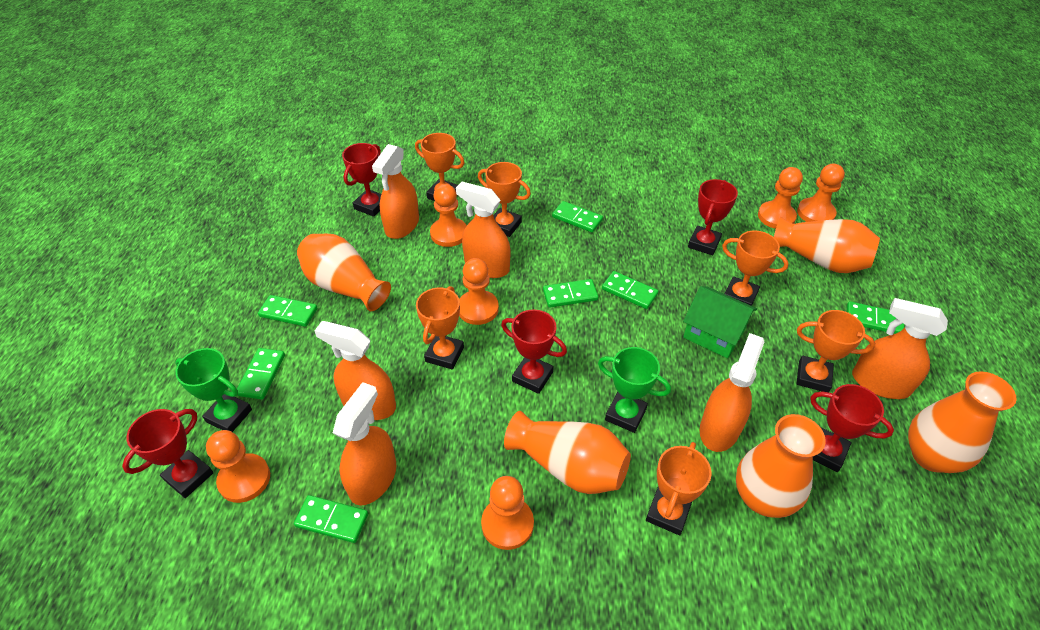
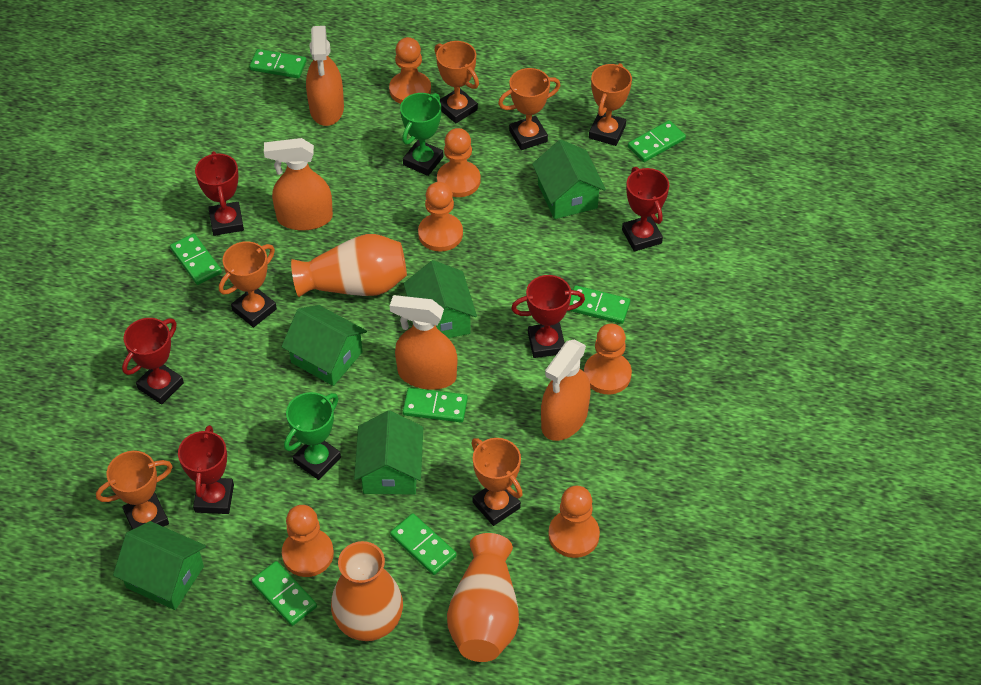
green house: 1 -> 5
orange spray bottle: 6 -> 4
orange vase: 5 -> 3

